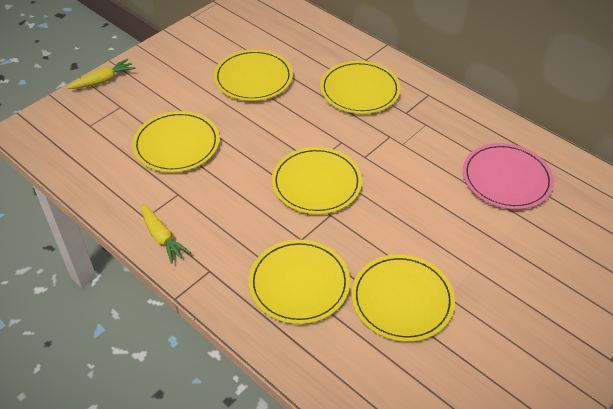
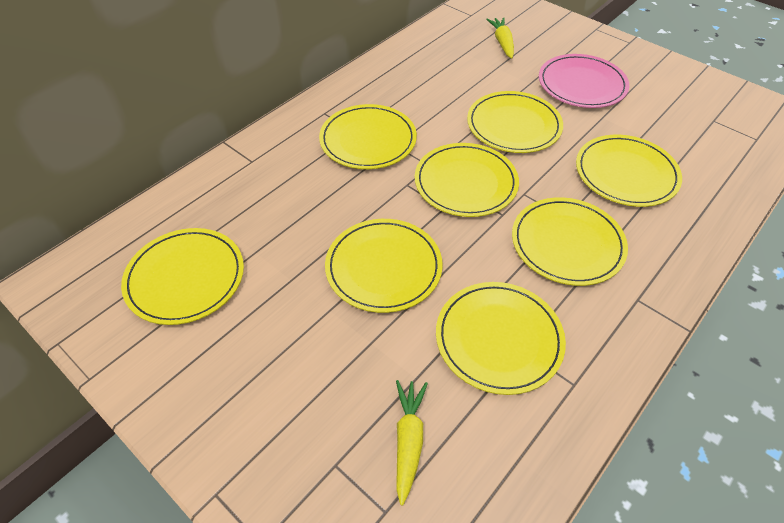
yellow plate: 6 -> 8

